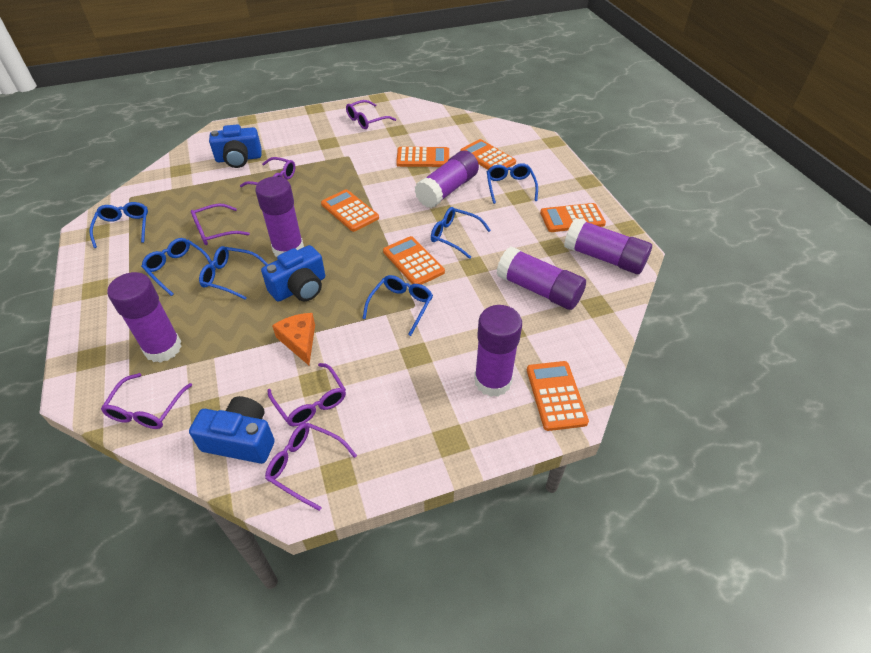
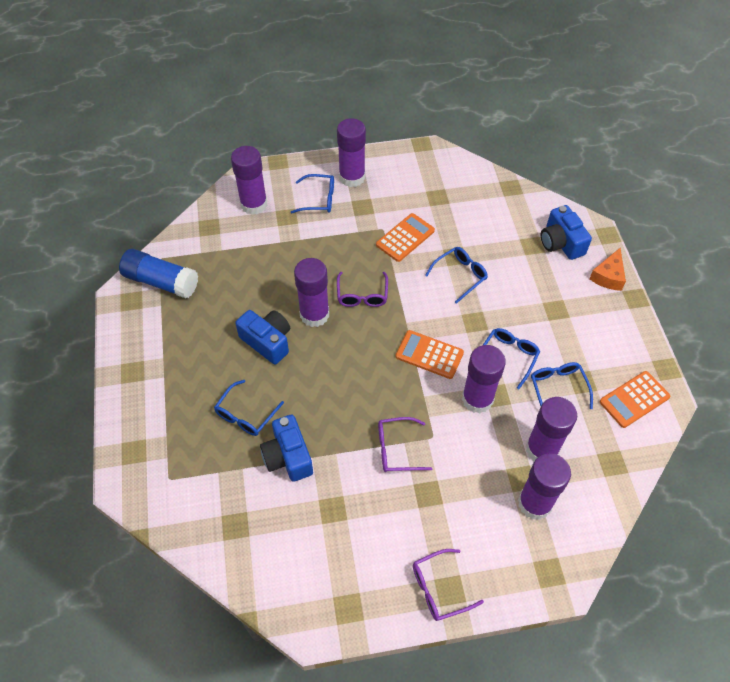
blue glasses: 6 -> 5
blue glue stick: 0 -> 1
orange calculator: 6 -> 3
purple glasses: 6 -> 3

